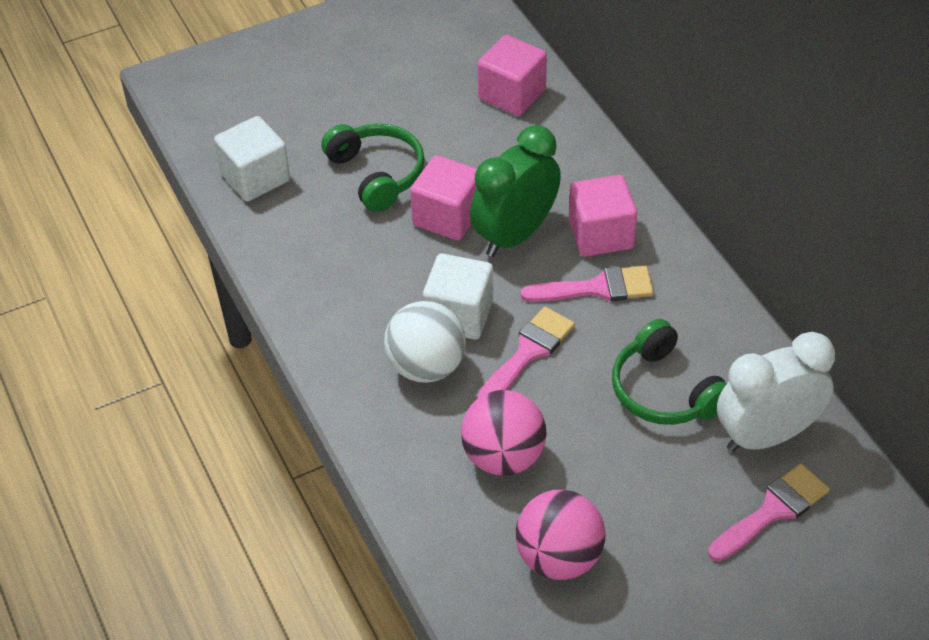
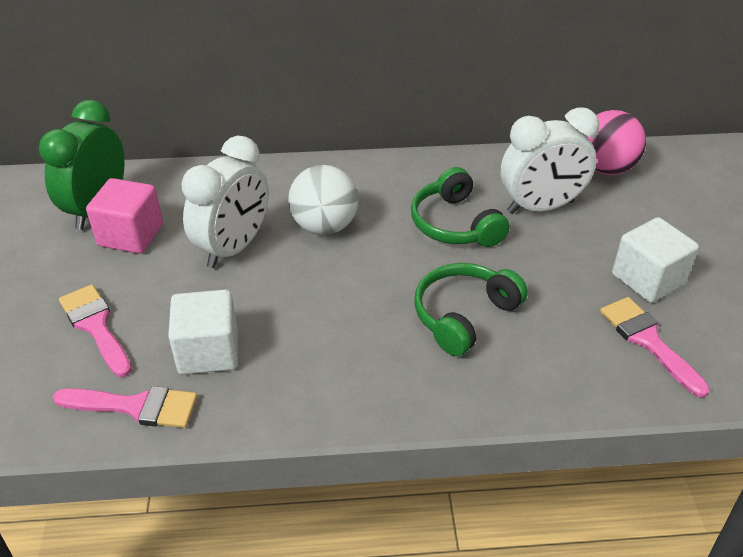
pink ball: 2 -> 1
pink cube: 3 -> 1
white clock: 1 -> 2

